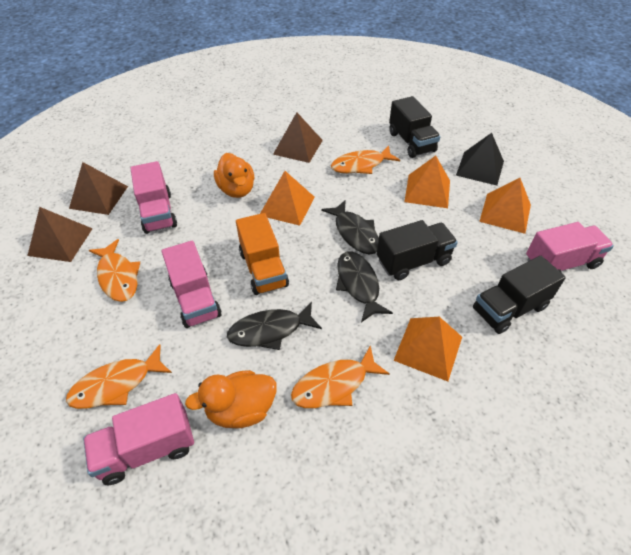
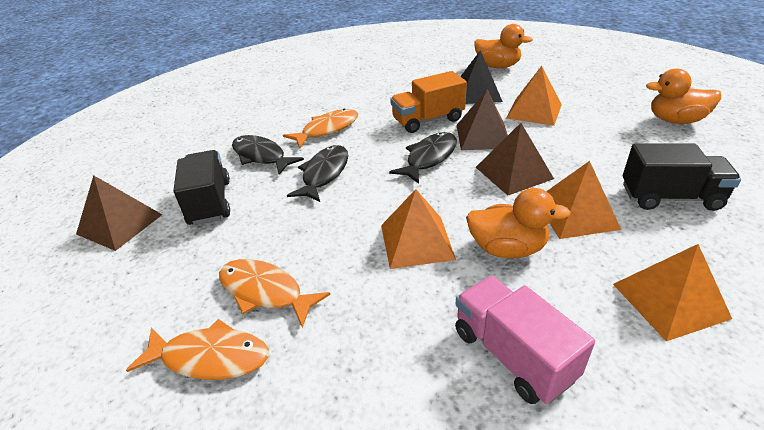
black truck: 3 -> 2
orange duck: 2 -> 3
orange fish: 4 -> 3
pink truck: 4 -> 1

